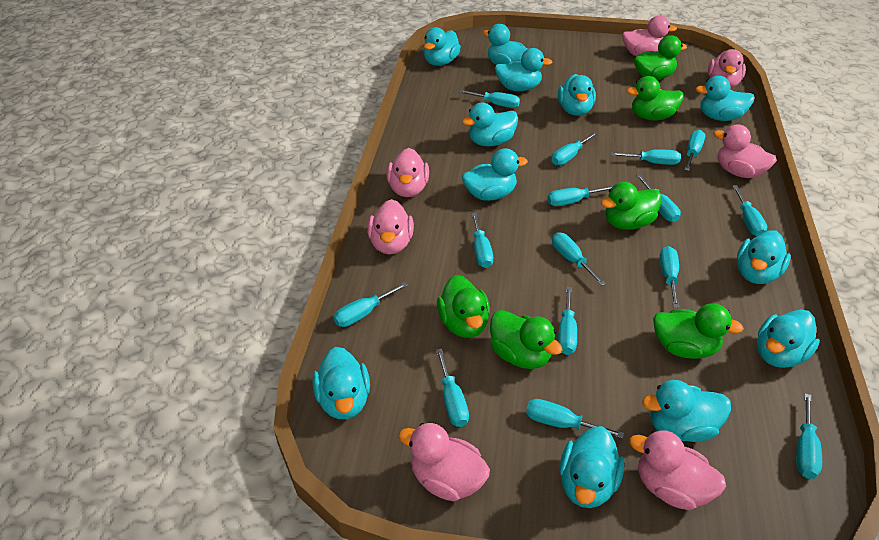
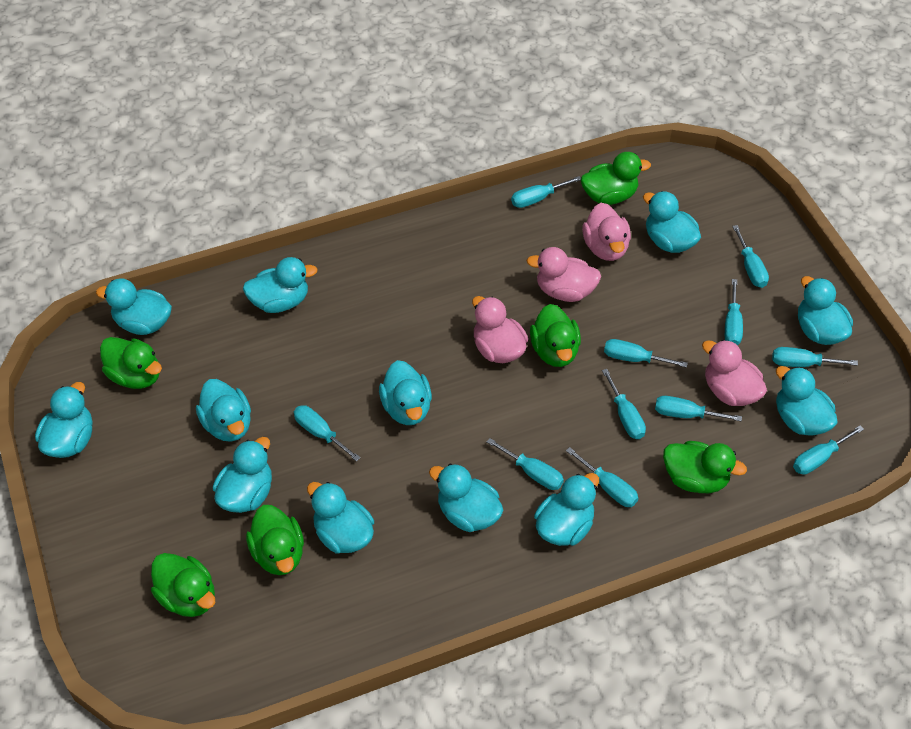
pink duck: 7 -> 4
turquoise screwdriver: 15 -> 11

